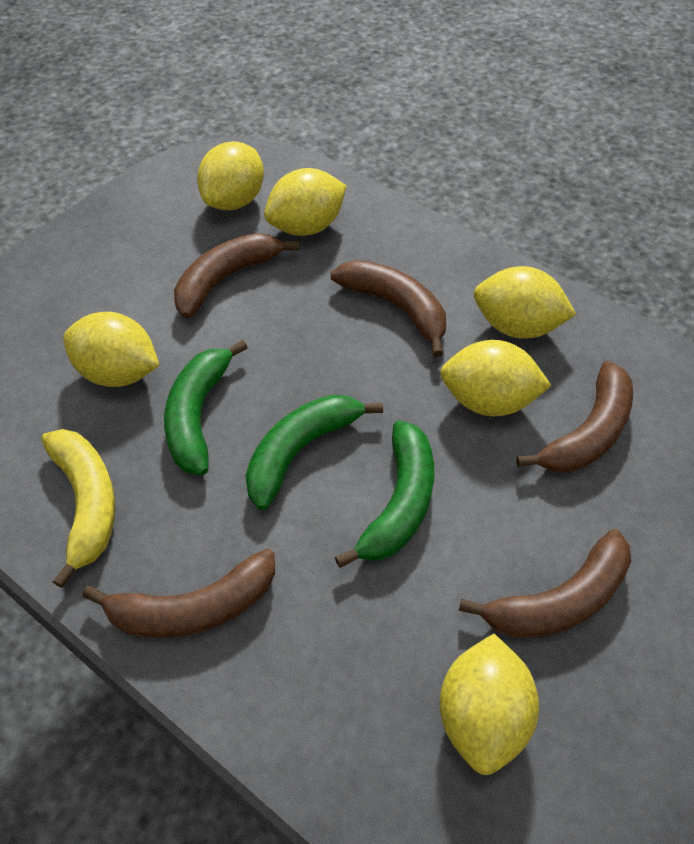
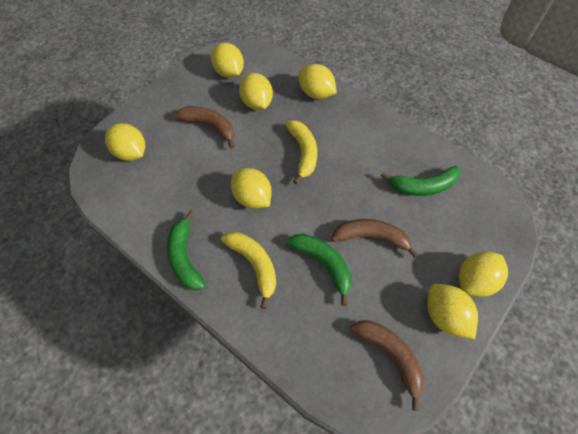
brown banana: 5 -> 3
yellow banana: 1 -> 2
yellow lemon: 6 -> 7

